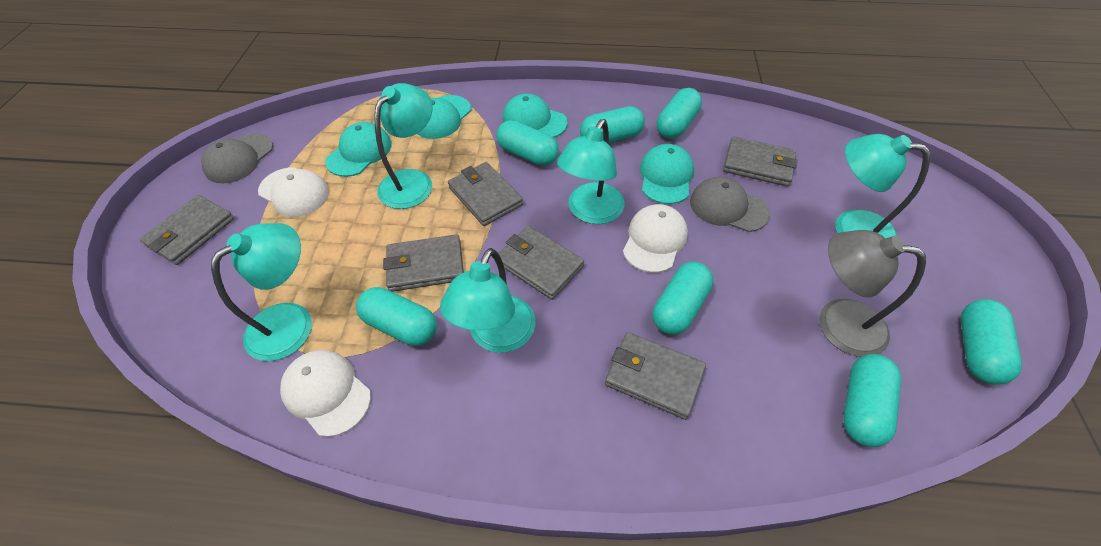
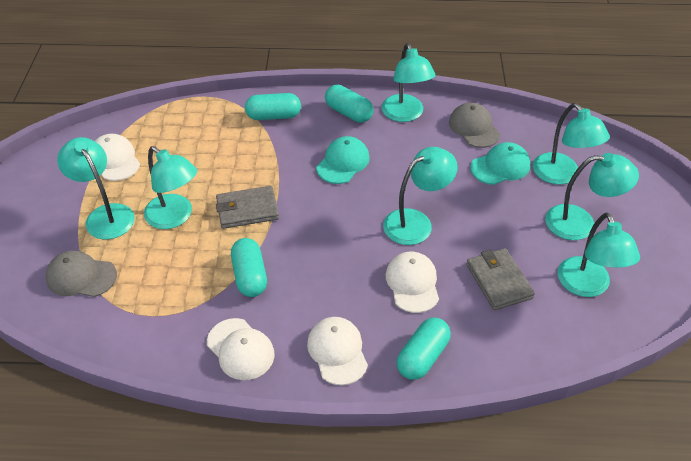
grey lamp: 1 -> 0
grey wallet: 6 -> 2
turquoise cap: 4 -> 2
turquoise capsule: 7 -> 4
turquoise lamp: 5 -> 7
white cap: 3 -> 4

